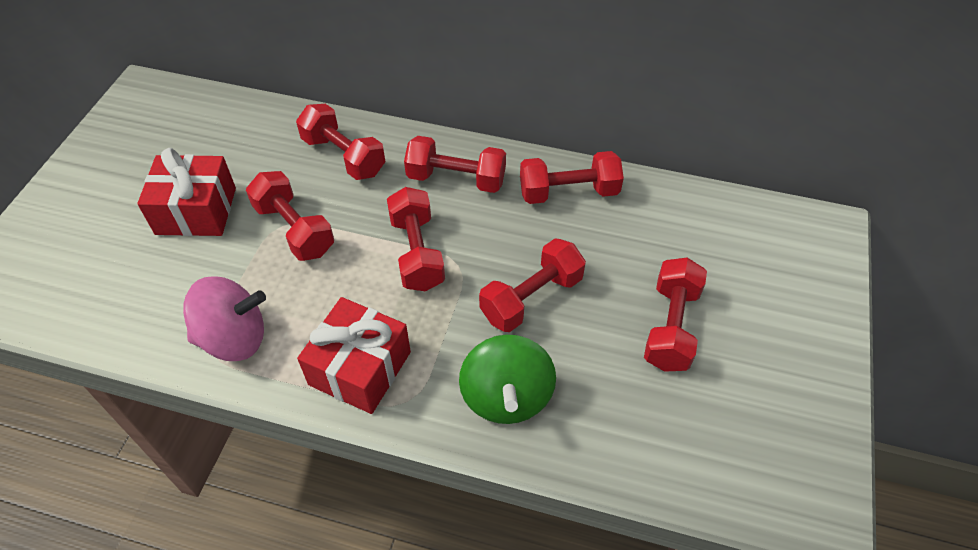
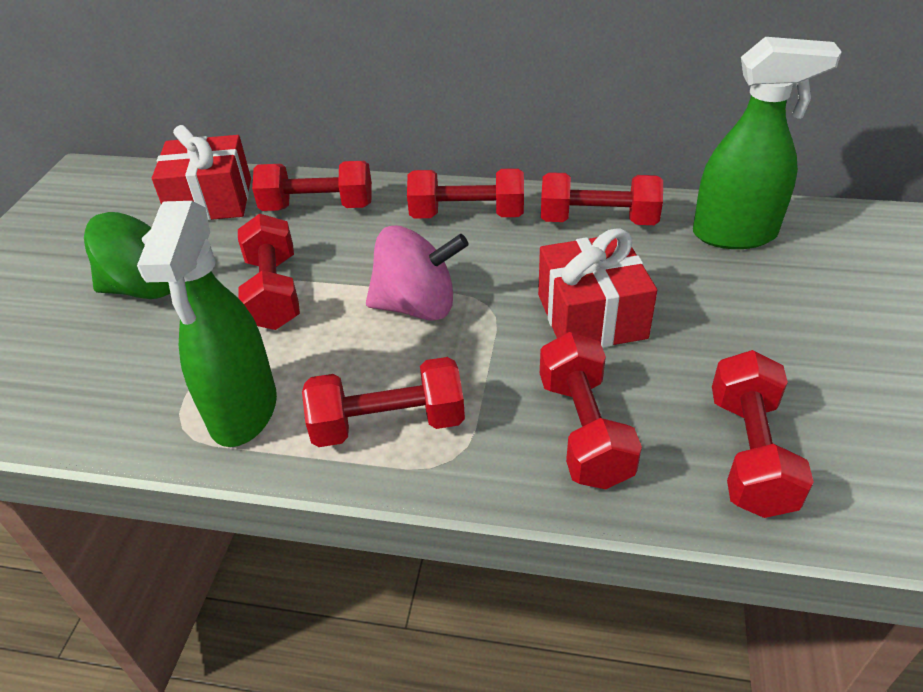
green spray bottle: 0 -> 2

